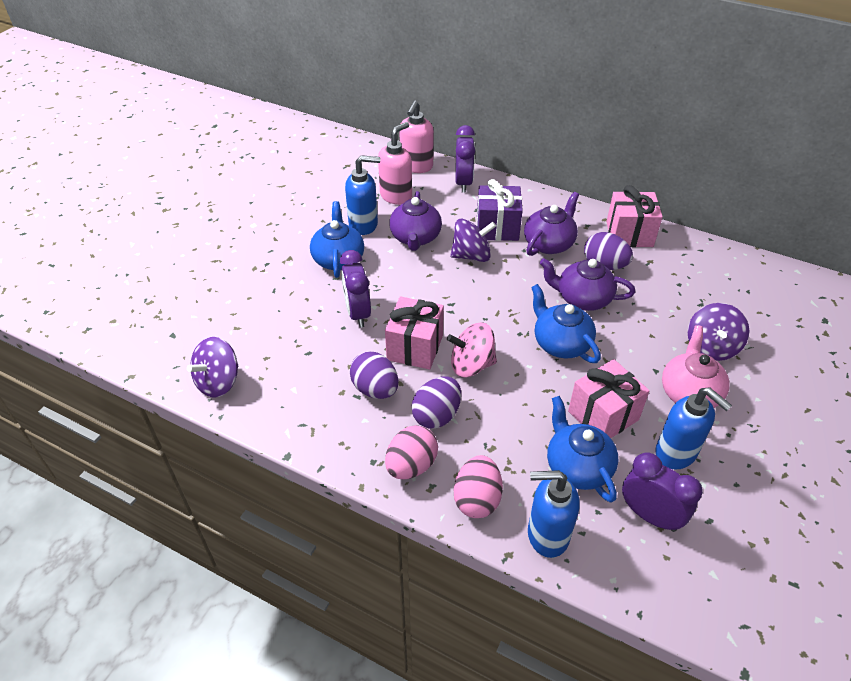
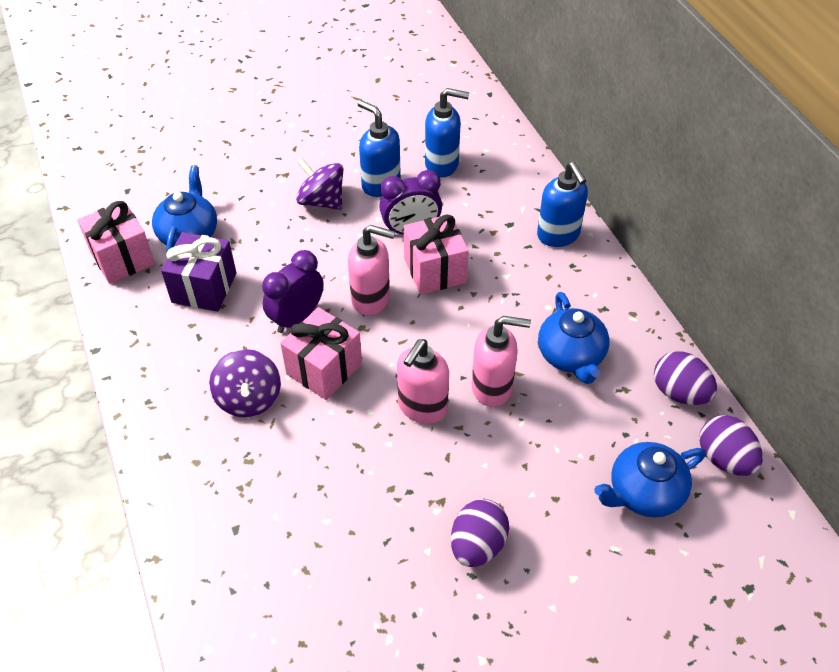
pink egg: 2 -> 0
pink soap dispenser: 2 -> 3
pink spinning top: 1 -> 0
pink teapot: 1 -> 0
purple clock: 3 -> 2
purple spinning top: 3 -> 2
purple teapot: 3 -> 0

